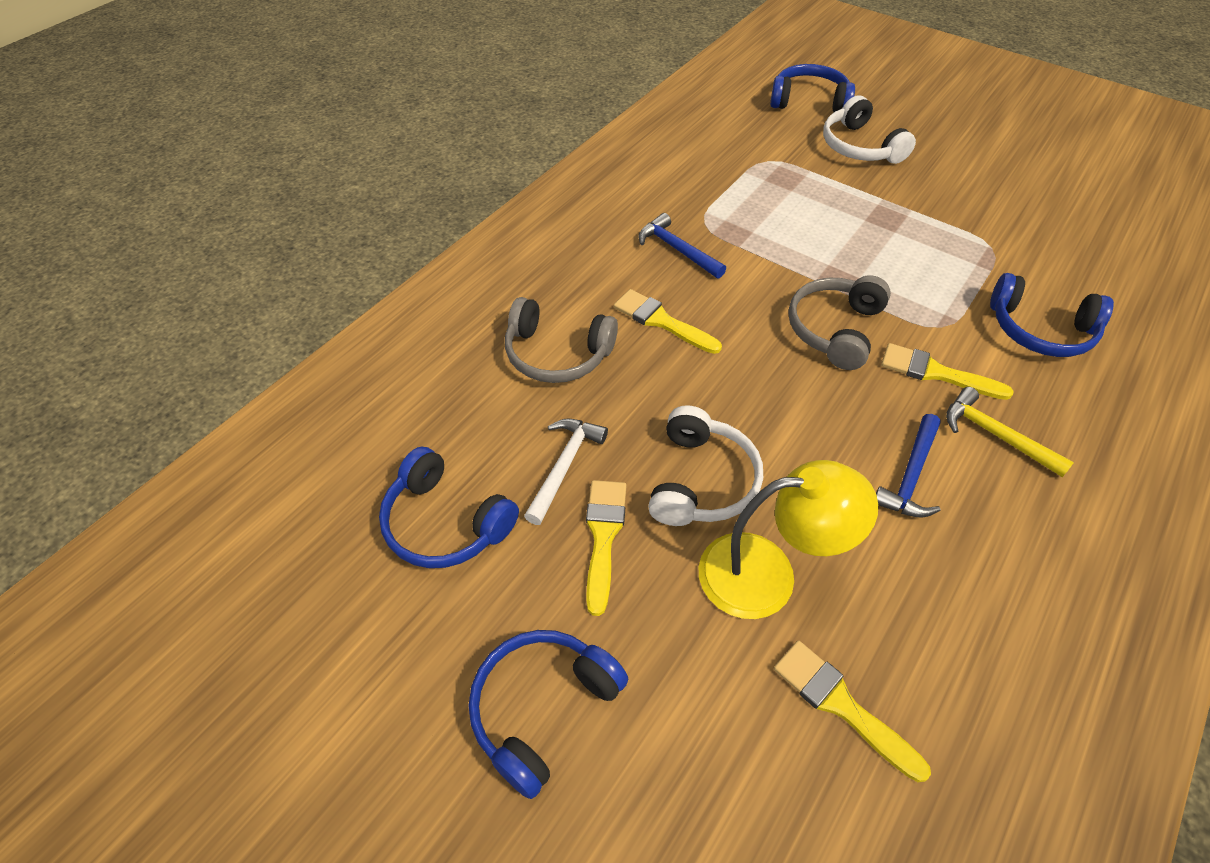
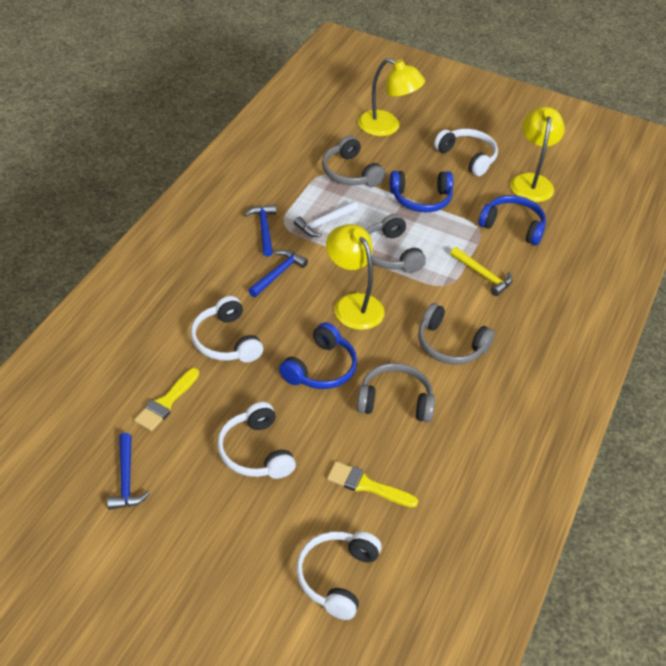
blue hammer: 2 -> 3
blue headphones: 4 -> 3
grey headphones: 2 -> 4
white headphones: 2 -> 4
yellow brush: 4 -> 2
yellow lamp: 1 -> 3

